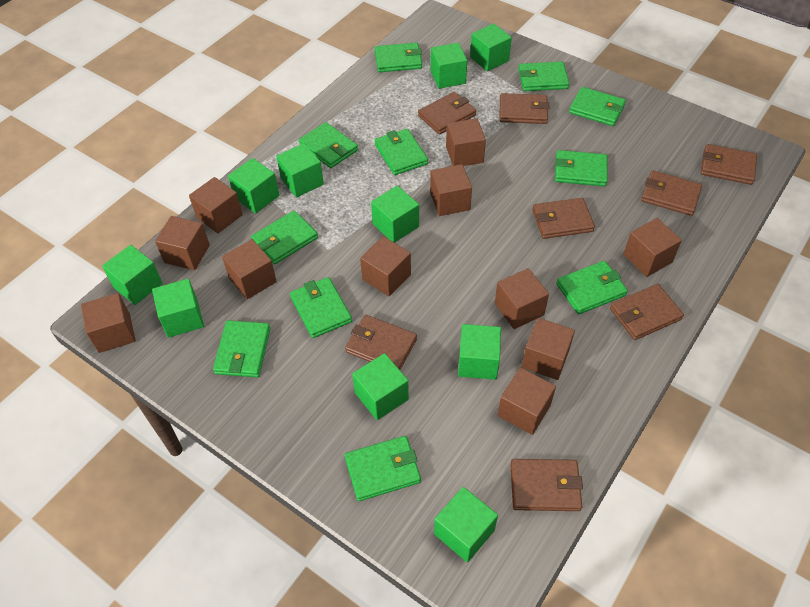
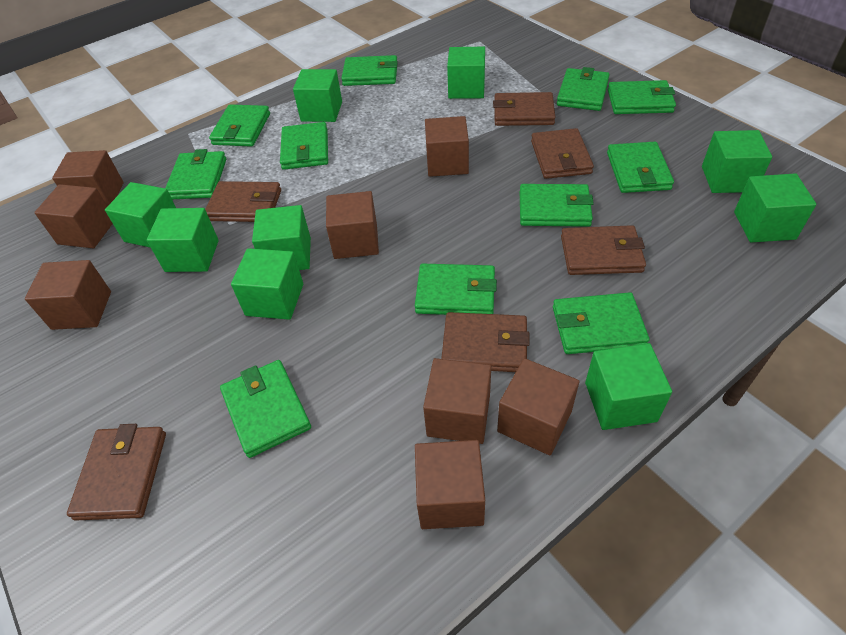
brown cube: 11 -> 8
brown wallet: 8 -> 6
green cube: 10 -> 9

